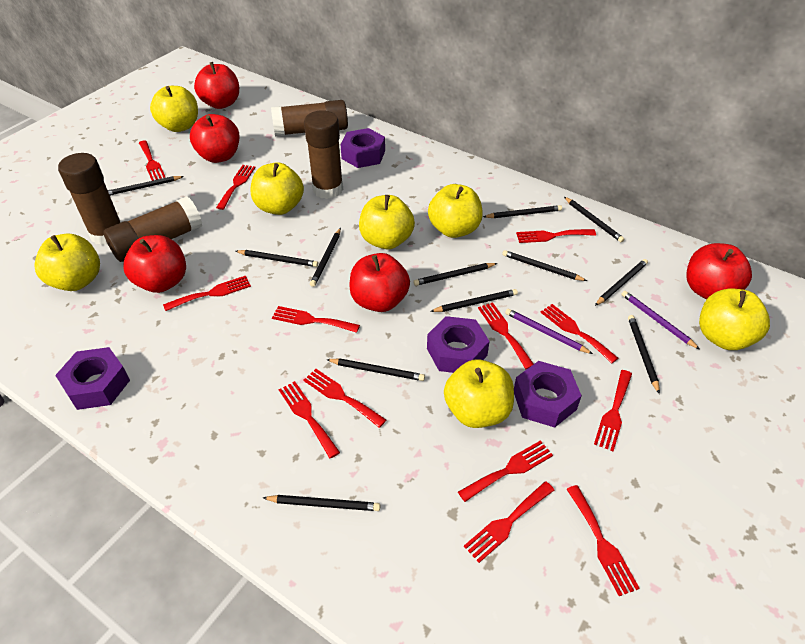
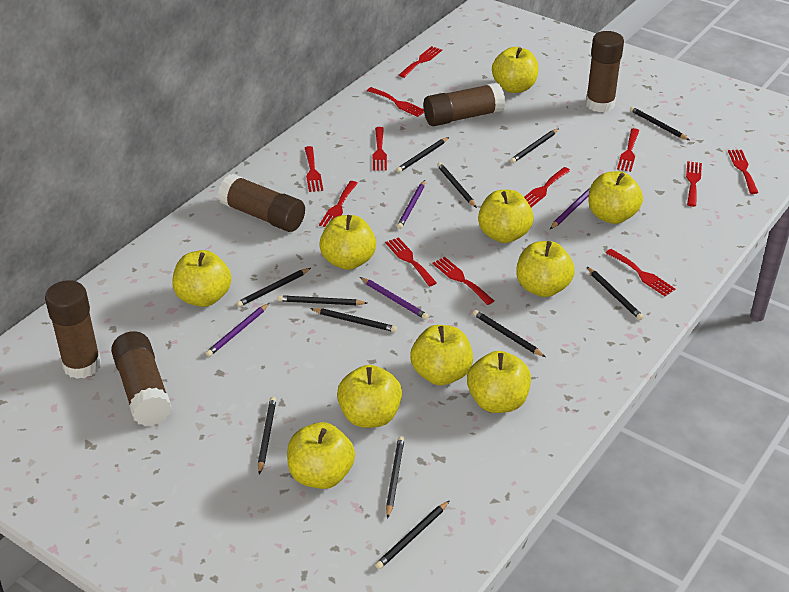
brown glue stick: 4 -> 5
purple nut: 4 -> 0
purple pencil: 2 -> 4
red apple: 5 -> 0
red fork: 13 -> 12
yellow apple: 7 -> 10

